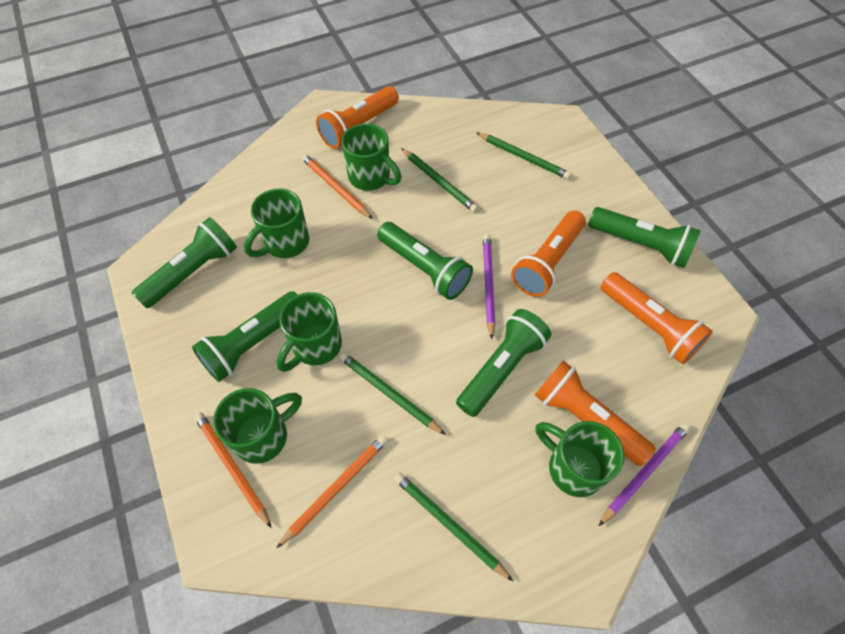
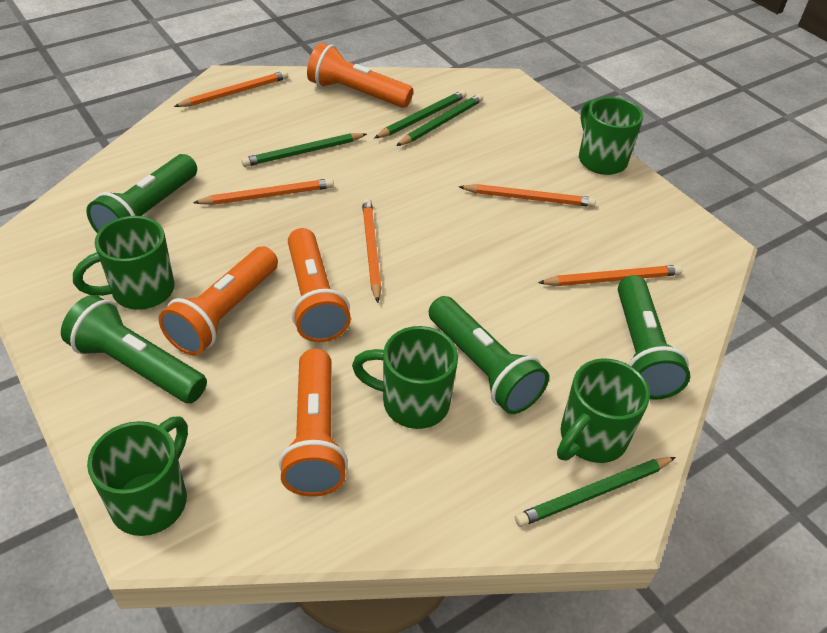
green flashlight: 5 -> 4
orange pencil: 3 -> 5
purple pencil: 2 -> 0

